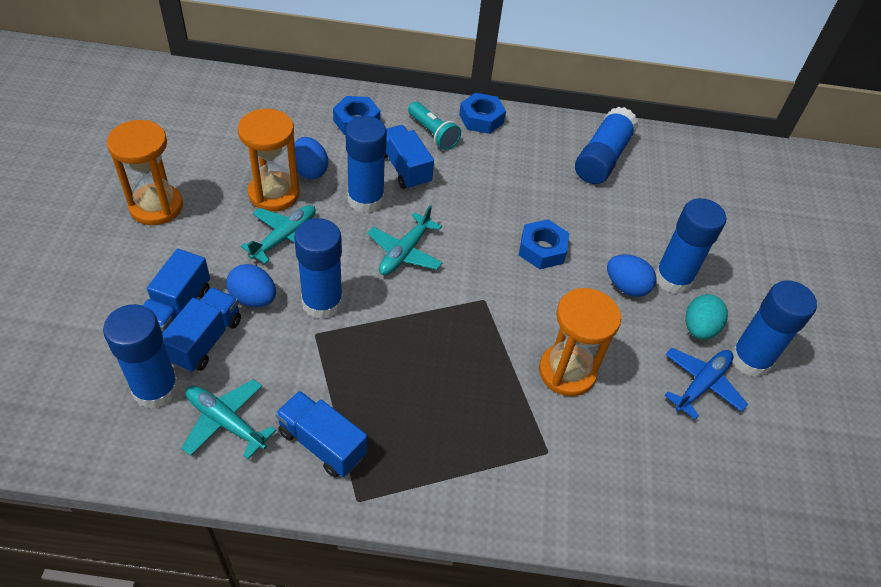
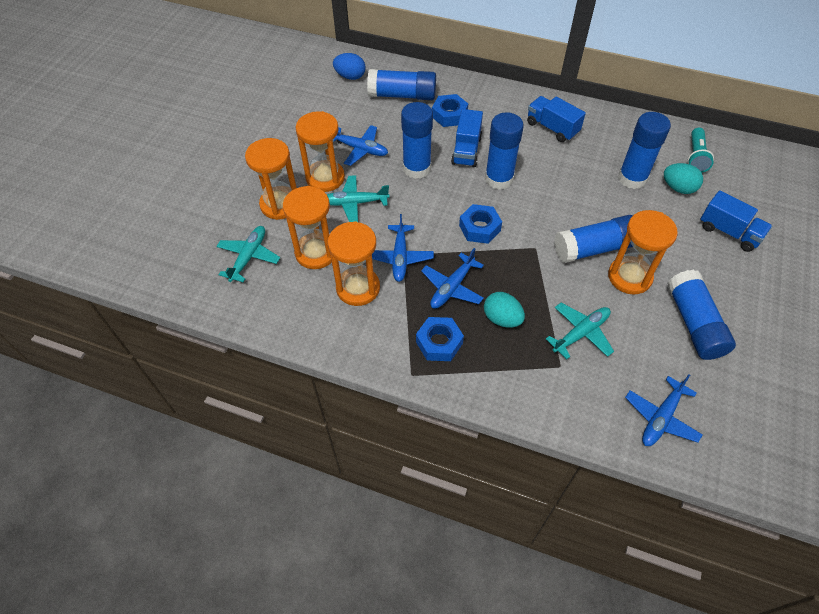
blue egg: 3 -> 1
blue plane: 1 -> 4
blue truck: 4 -> 3
orange hourglass: 3 -> 5
turquoise egg: 1 -> 2

